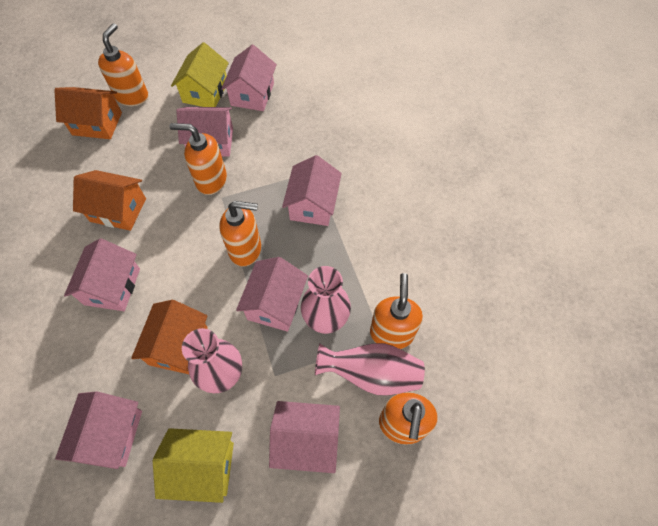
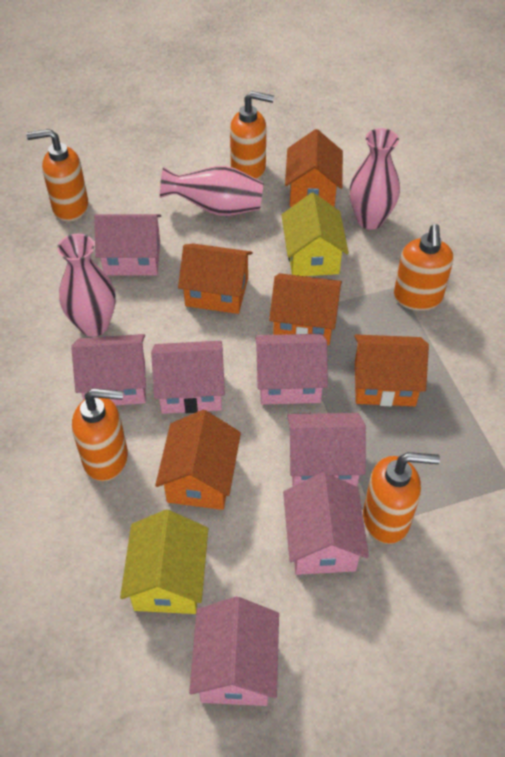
orange house: 3 -> 5

